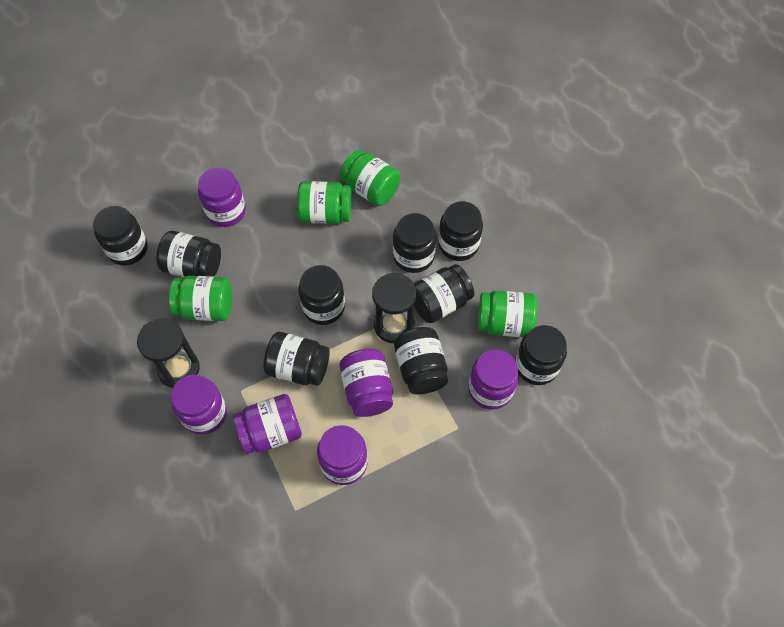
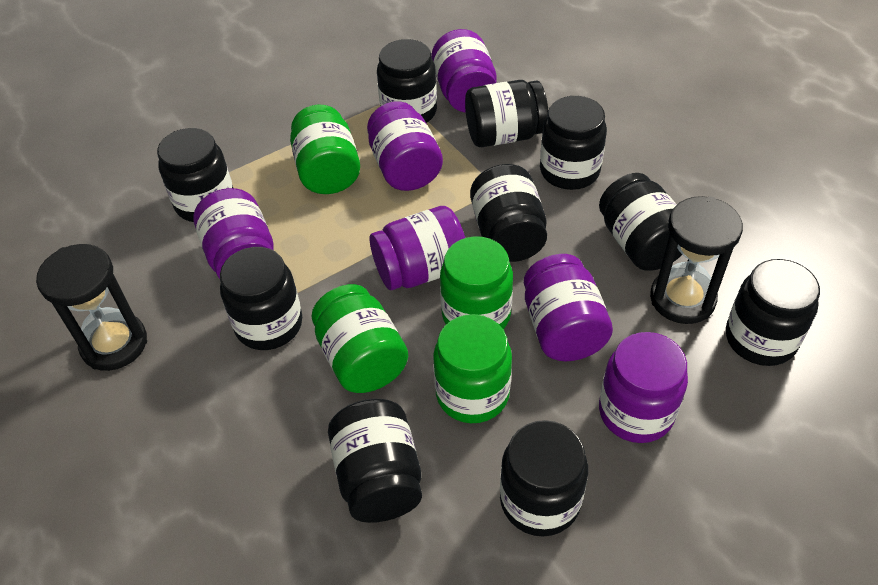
black jar: 9 -> 10

